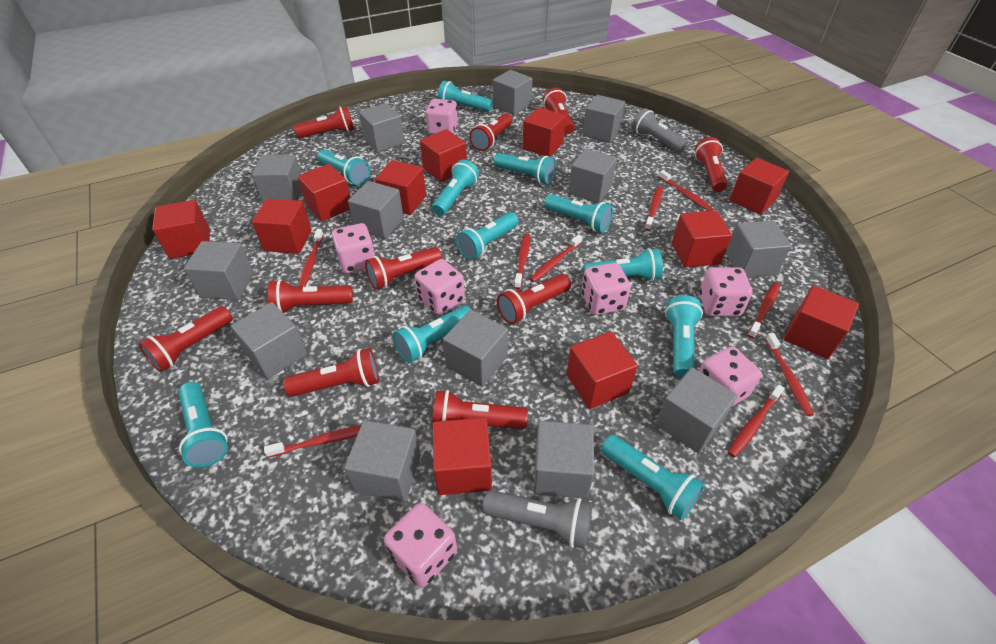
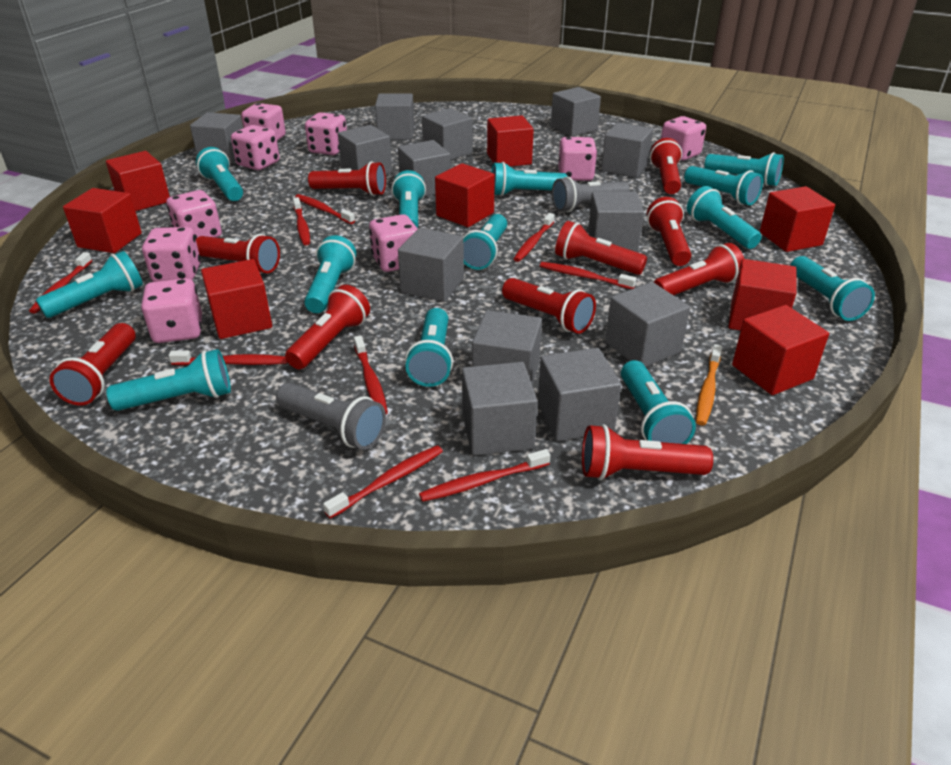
orange toothbrush: 0 -> 1
pink dice: 7 -> 9
red cube: 11 -> 8
turquoise flashlight: 11 -> 13

